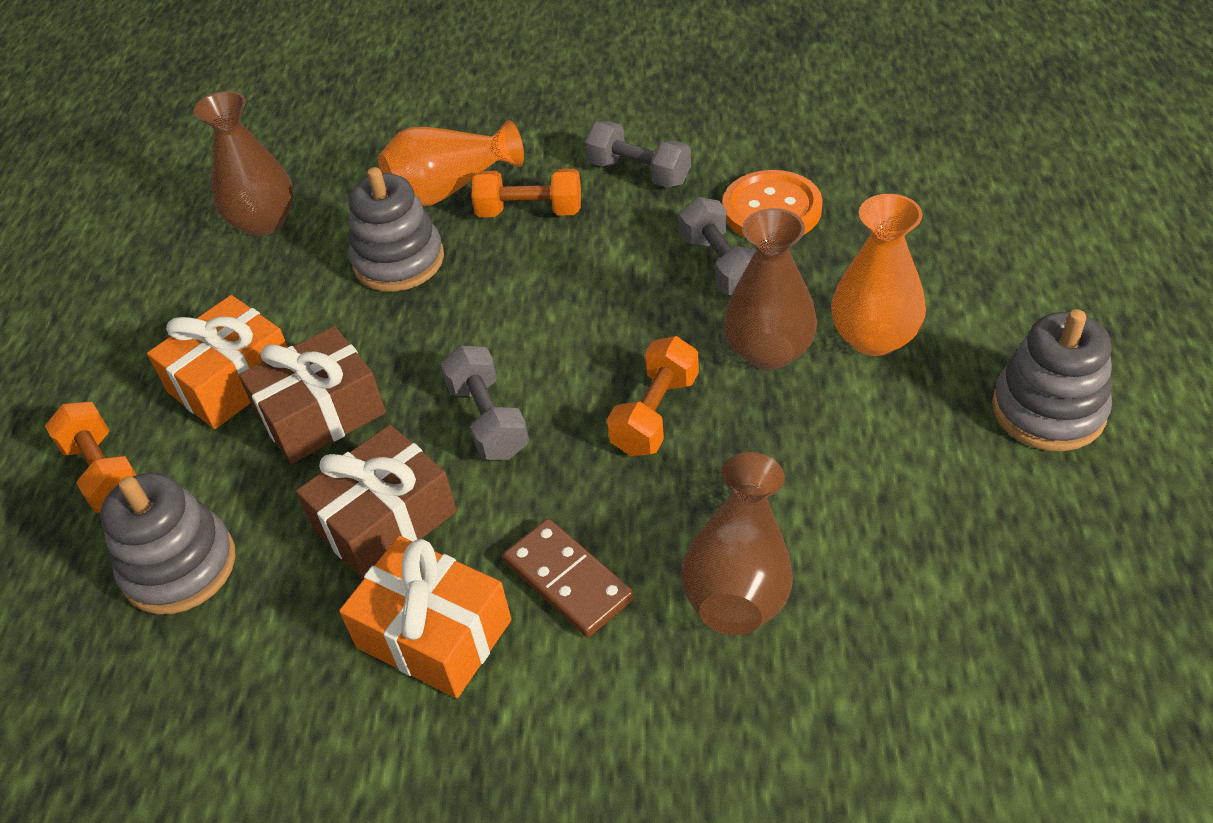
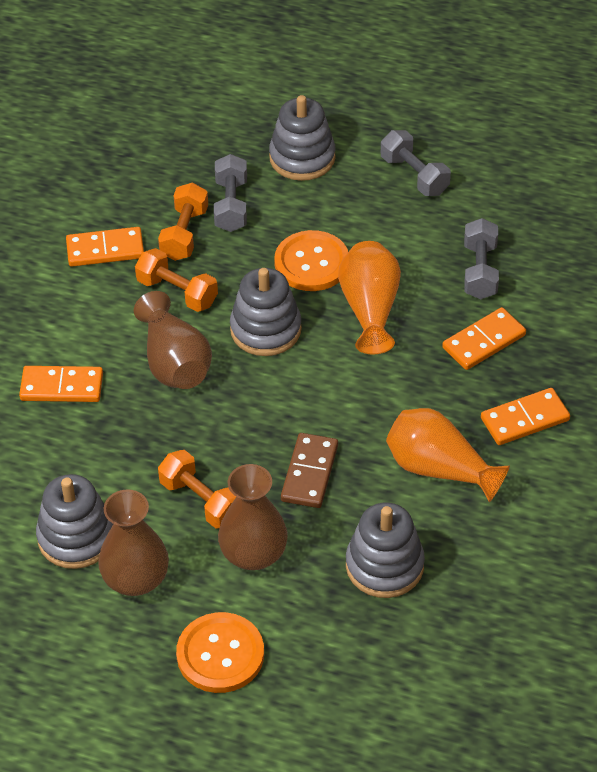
brown gift: 2 -> 0
grey stacking toy: 3 -> 4
orange button: 1 -> 2
orange domino: 0 -> 4
orange gift: 2 -> 0

